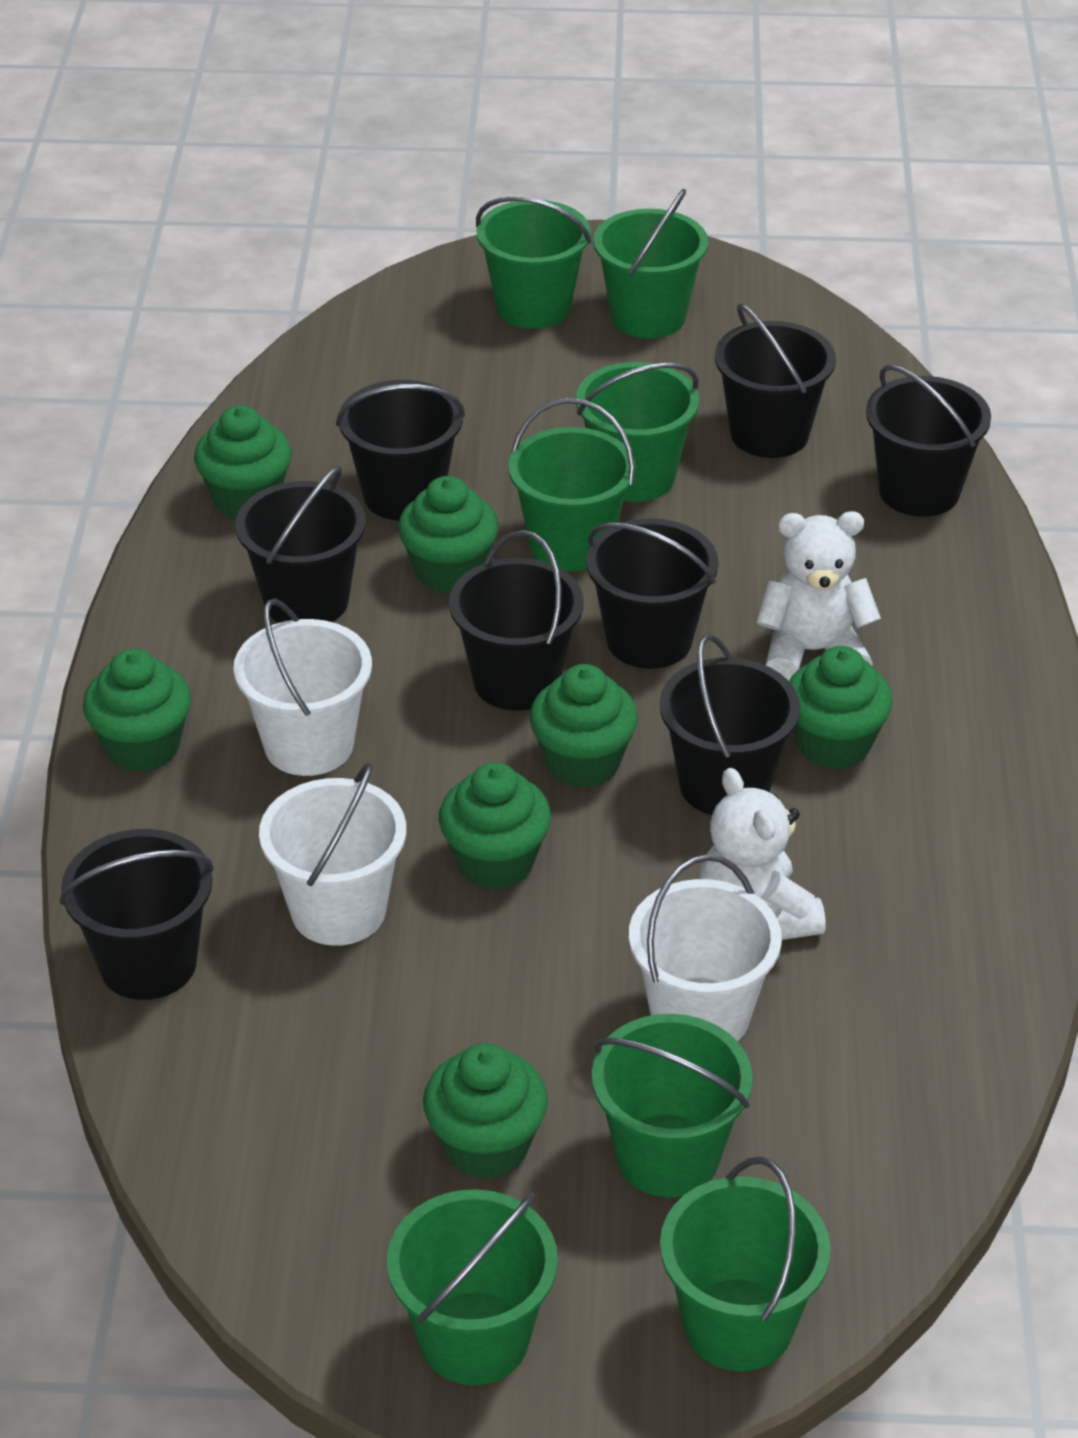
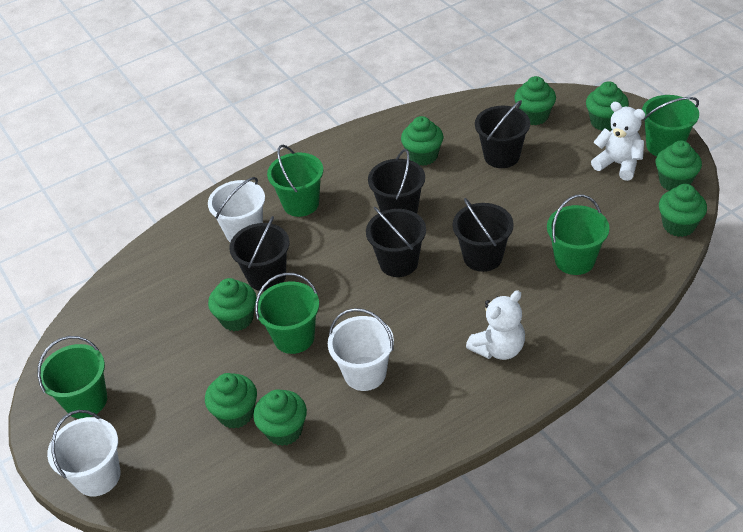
black bucket: 8 -> 5
green bucket: 7 -> 5
green cupcake: 7 -> 8

